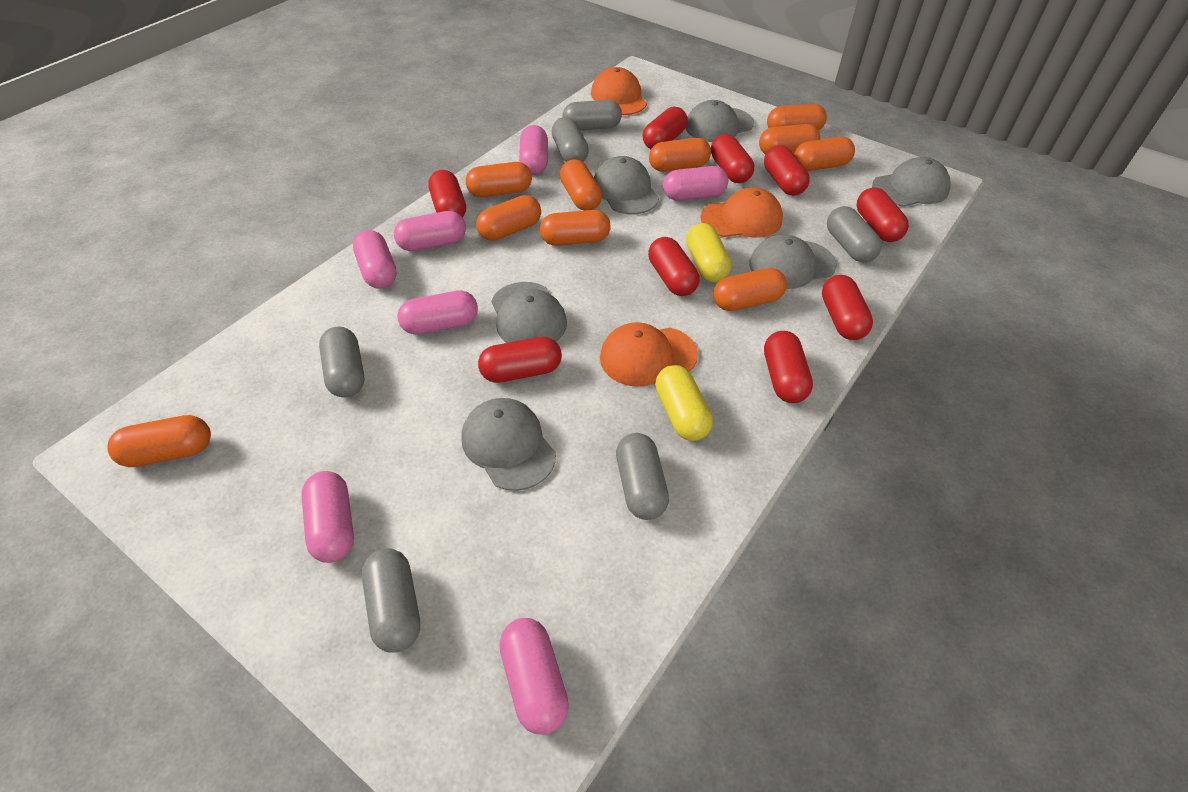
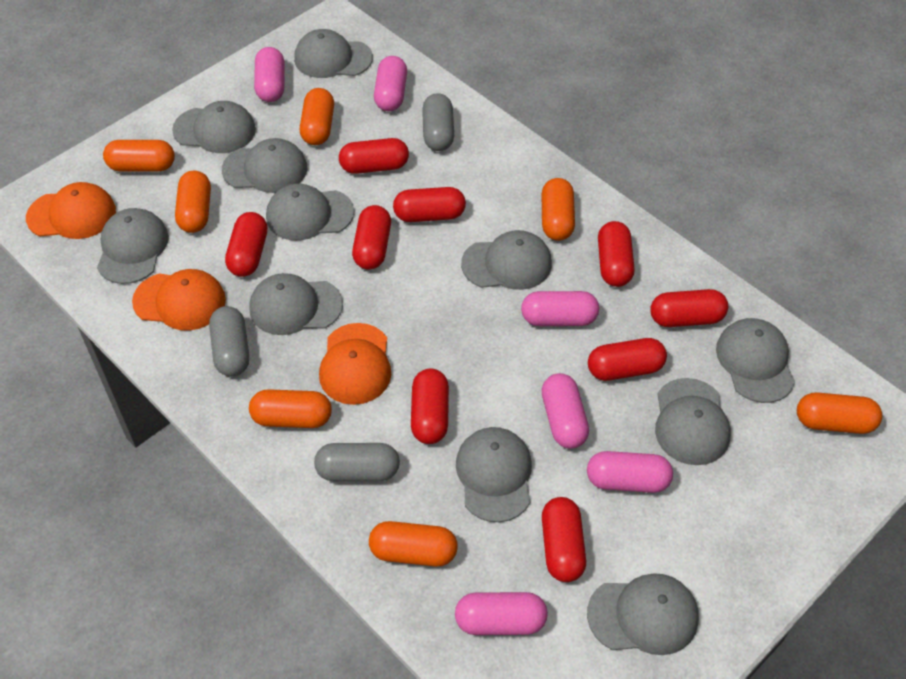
grey cap: 6 -> 11
grey capsule: 6 -> 3
orange capsule: 10 -> 7
pink capsule: 7 -> 6
yellow capsule: 2 -> 0

